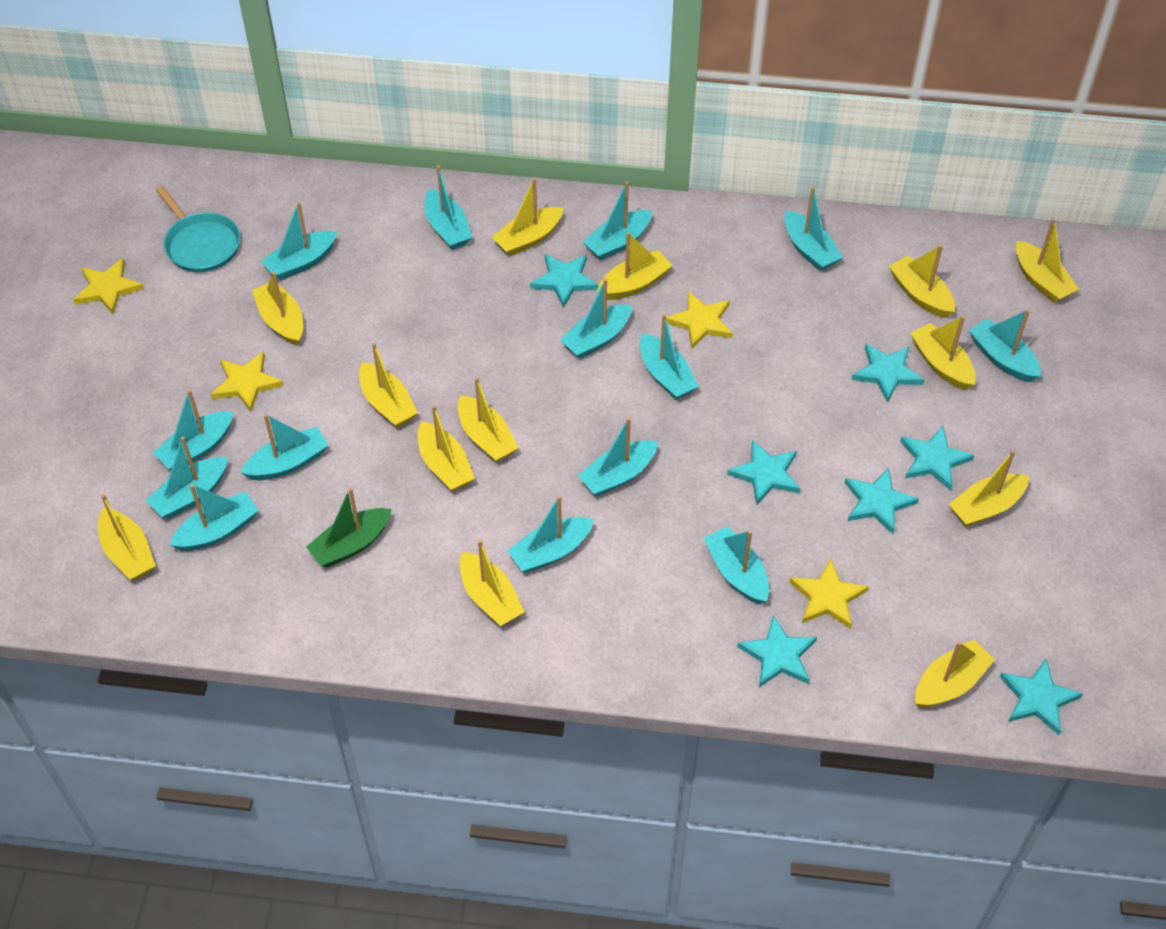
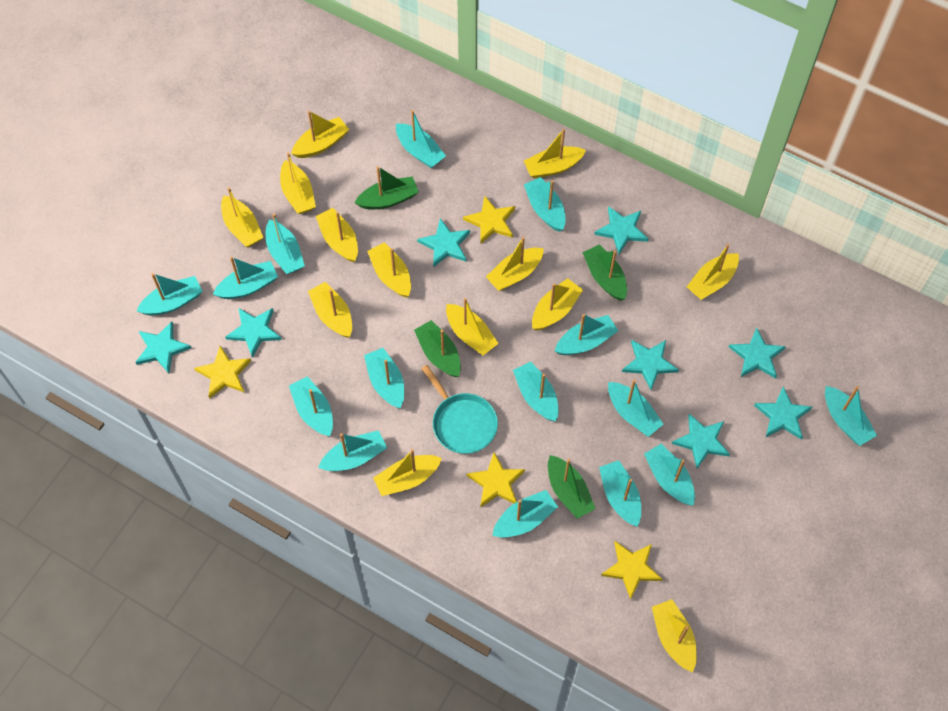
green boat: 1 -> 4
turquoise boat: 14 -> 15
turquoise star: 7 -> 8

